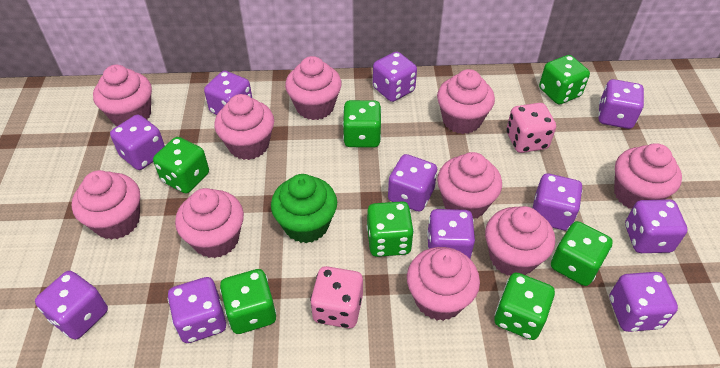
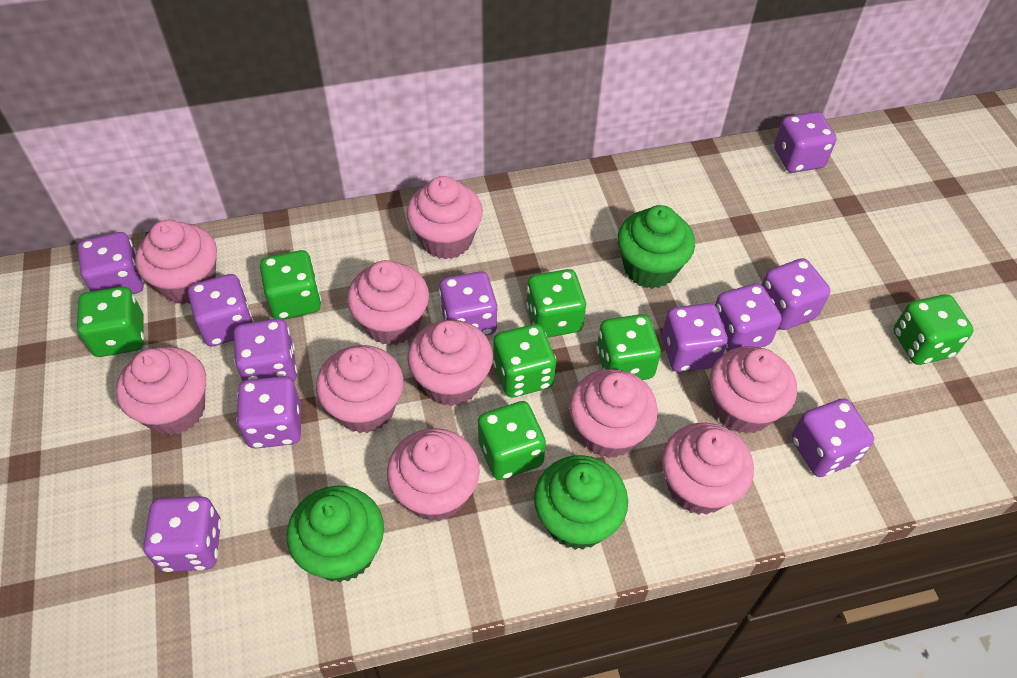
green cupcake: 1 -> 3
pink dice: 2 -> 0

